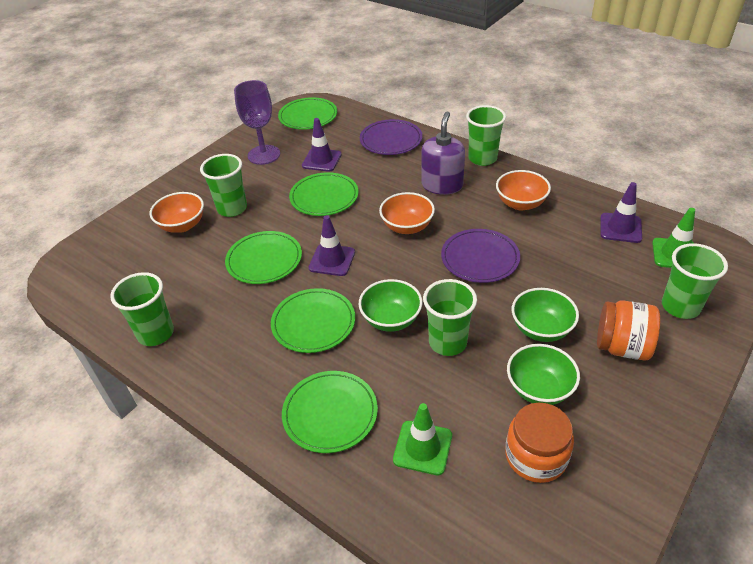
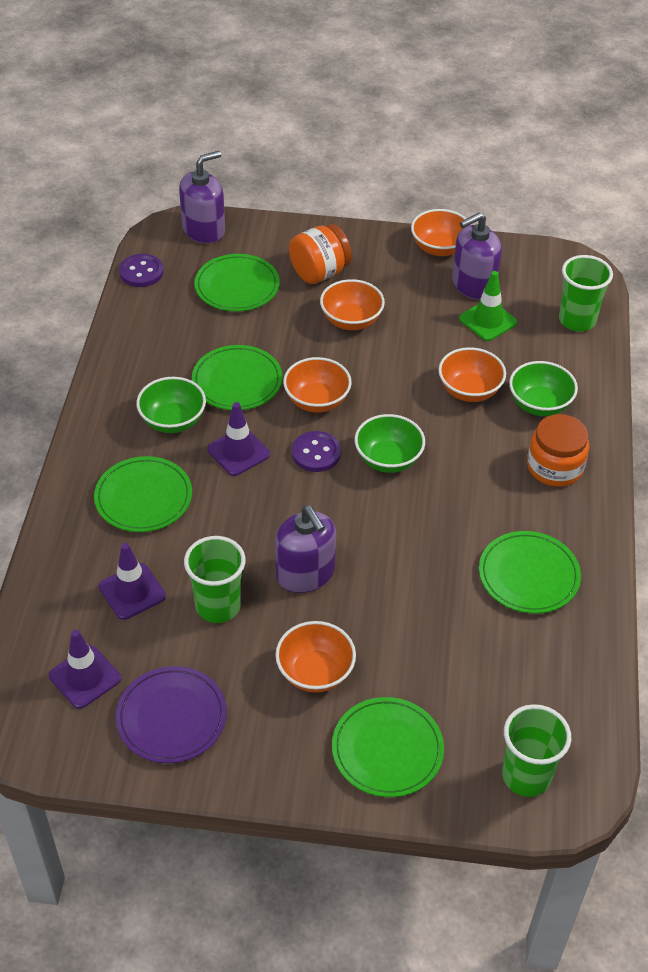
green cup: 5 -> 3
green traffic cone: 2 -> 1
orange bowl: 3 -> 5
purple button: 0 -> 2
purple goblet: 1 -> 0
purple plate: 2 -> 1
purple soap dispenser: 1 -> 3

